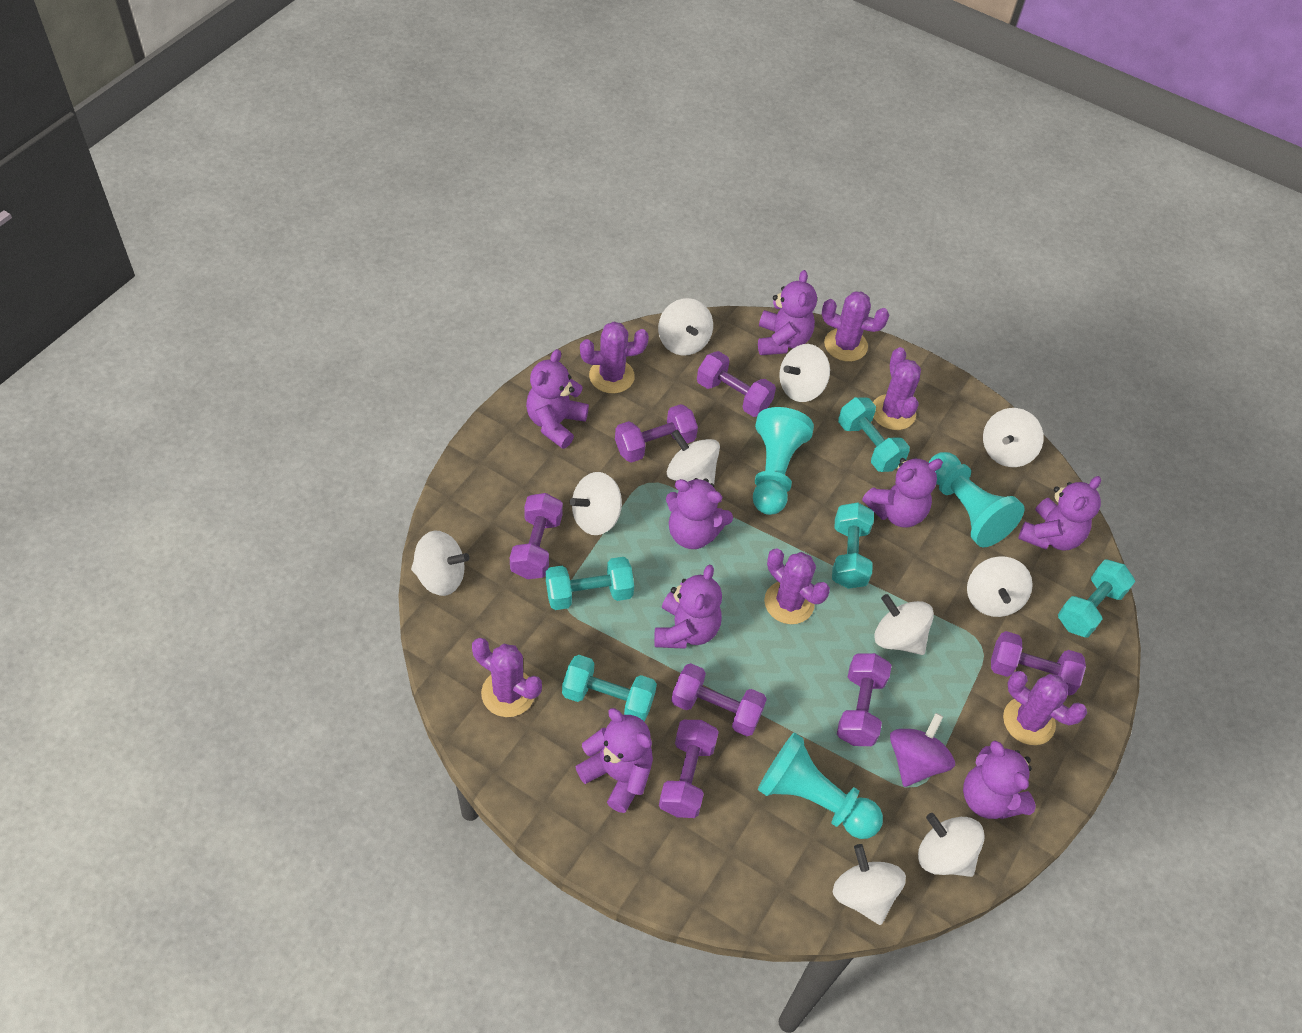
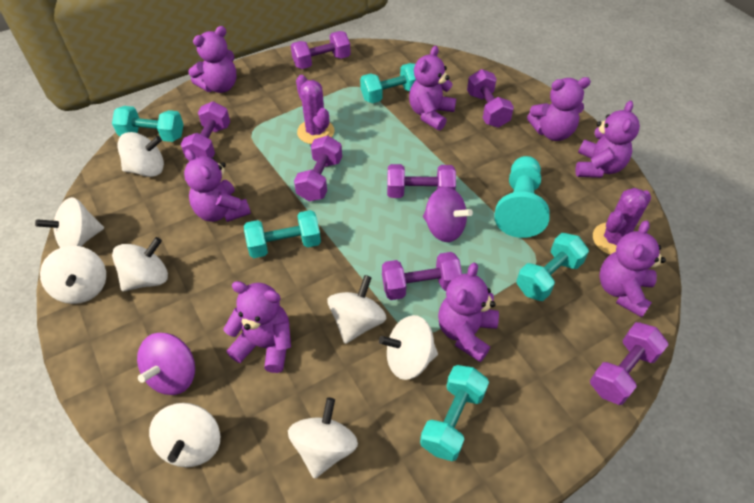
purple cactus: 6 -> 2
purple spinning top: 1 -> 2
turquoise pawn: 3 -> 1
white spinning top: 10 -> 8

